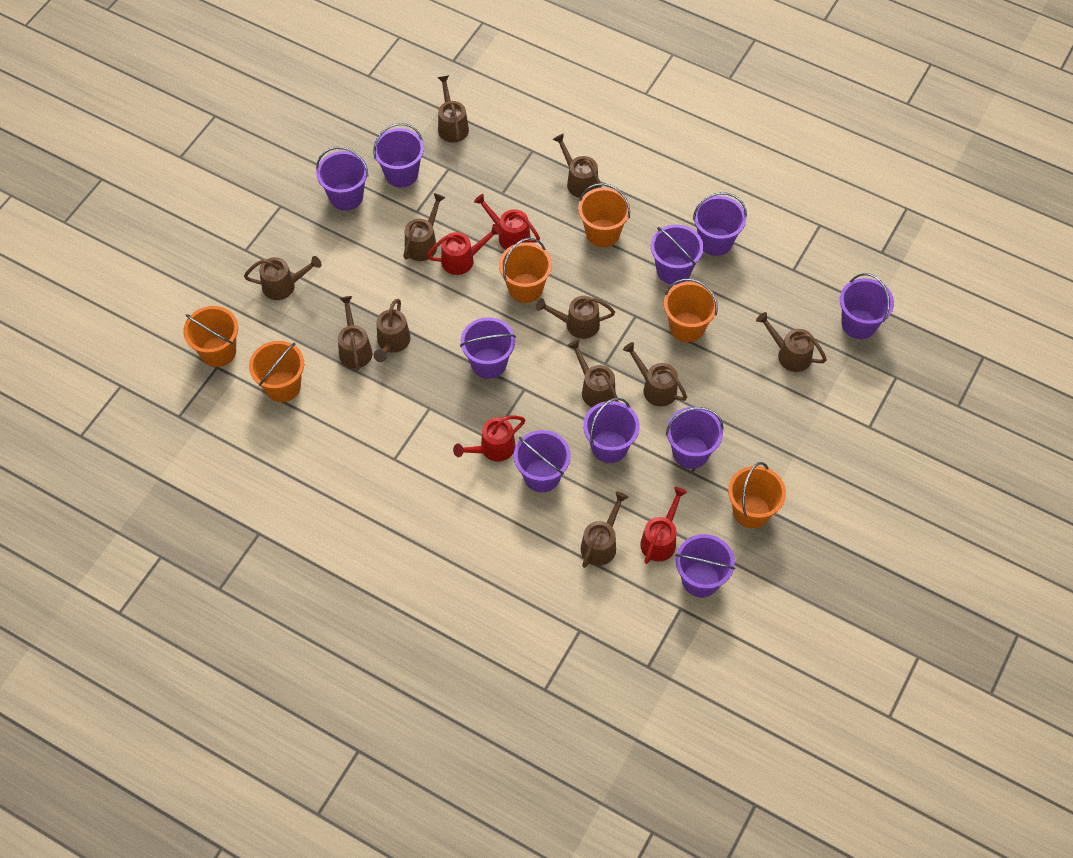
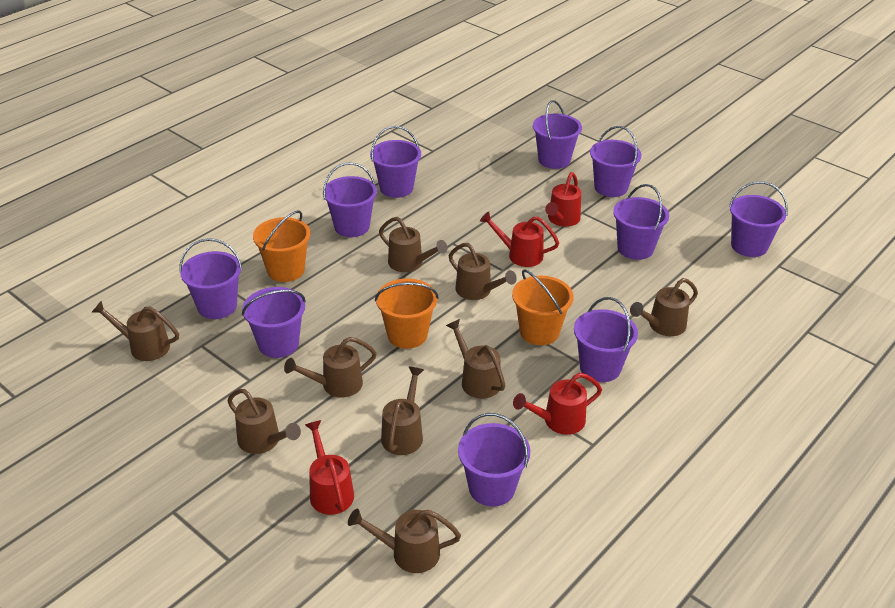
brown watering can: 11 -> 9
orange bucket: 6 -> 3

